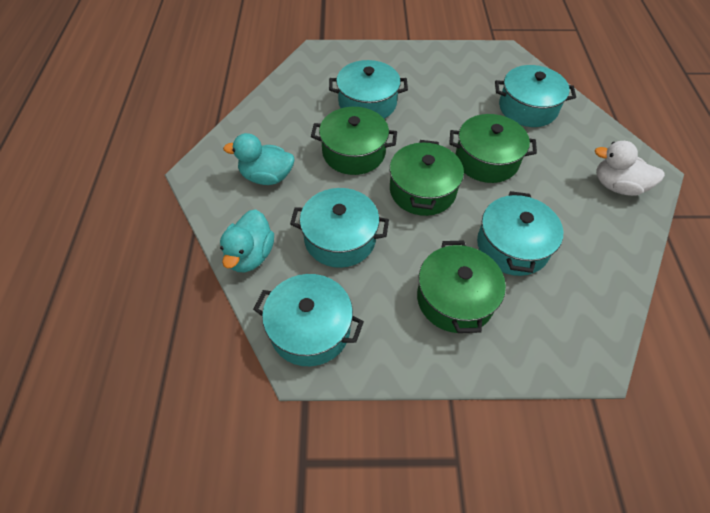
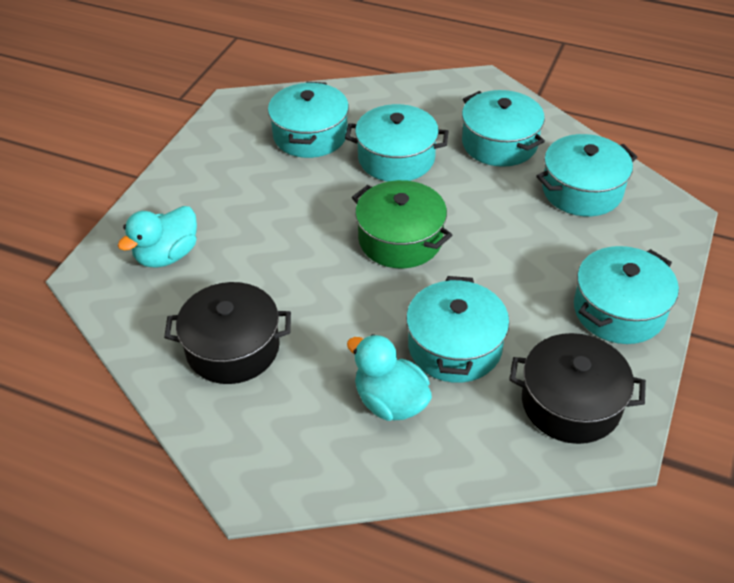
black pot: 0 -> 2
green pot: 4 -> 1
turquoise pot: 5 -> 6
white duck: 1 -> 0

